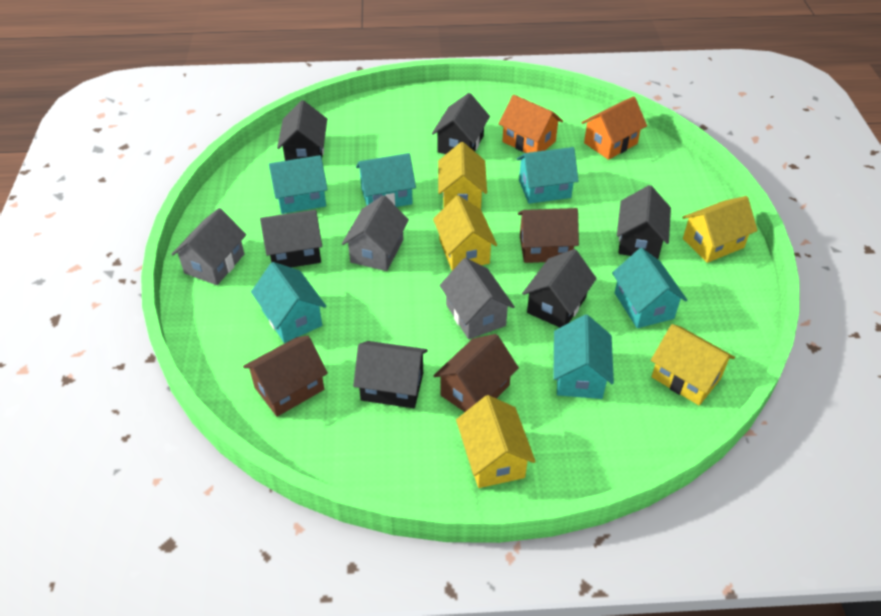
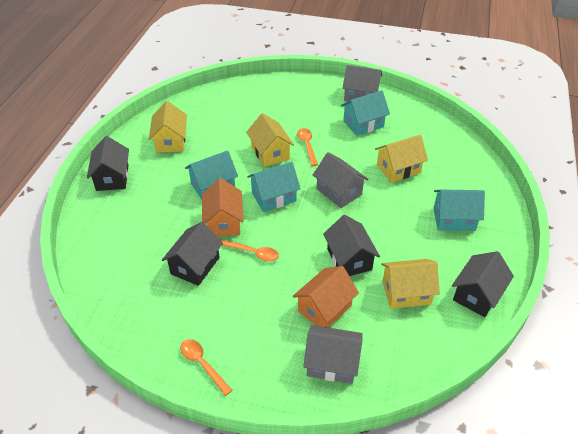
black house: 6 -> 4
brown house: 3 -> 0
orange spoon: 0 -> 3
turquoise house: 6 -> 4
yellow house: 5 -> 4

